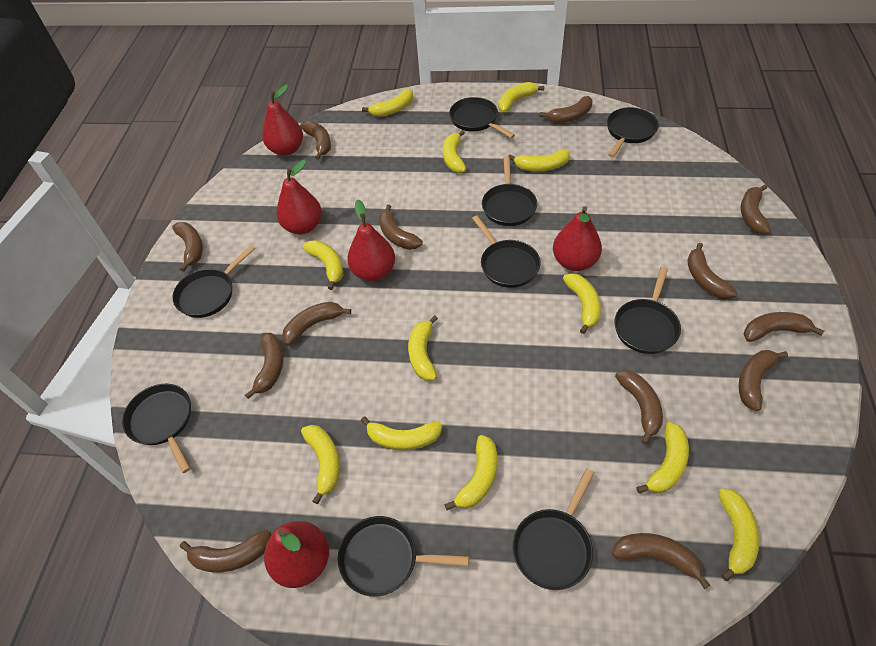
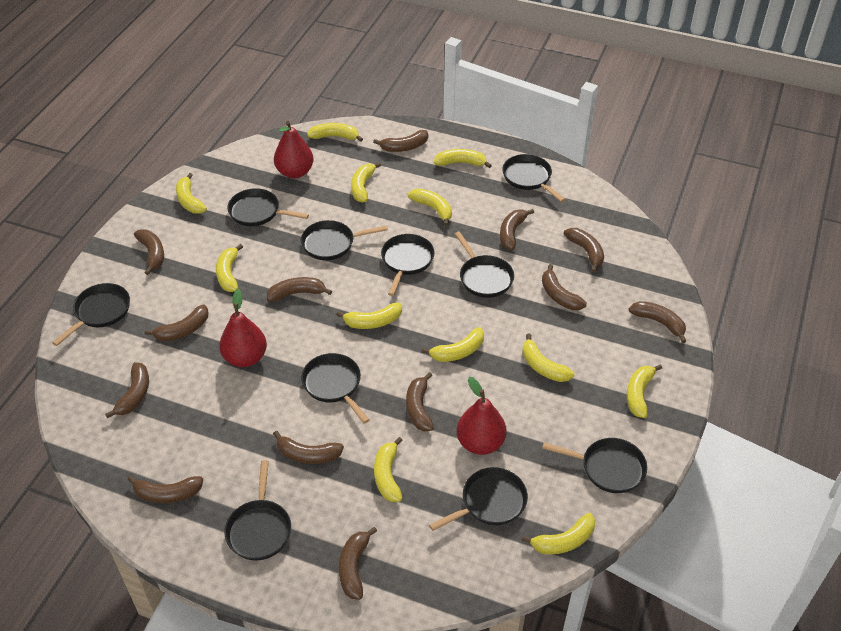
black pan: 9 -> 10
red pear: 5 -> 3

